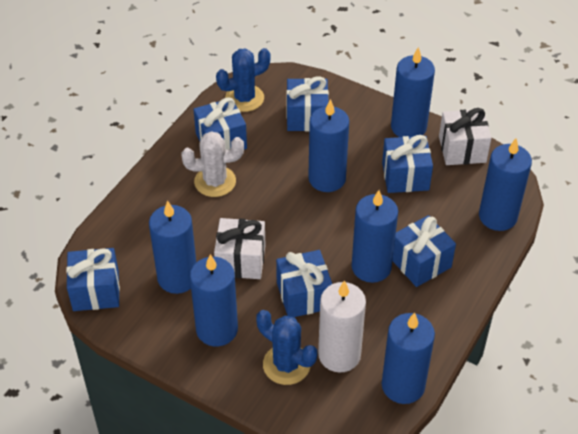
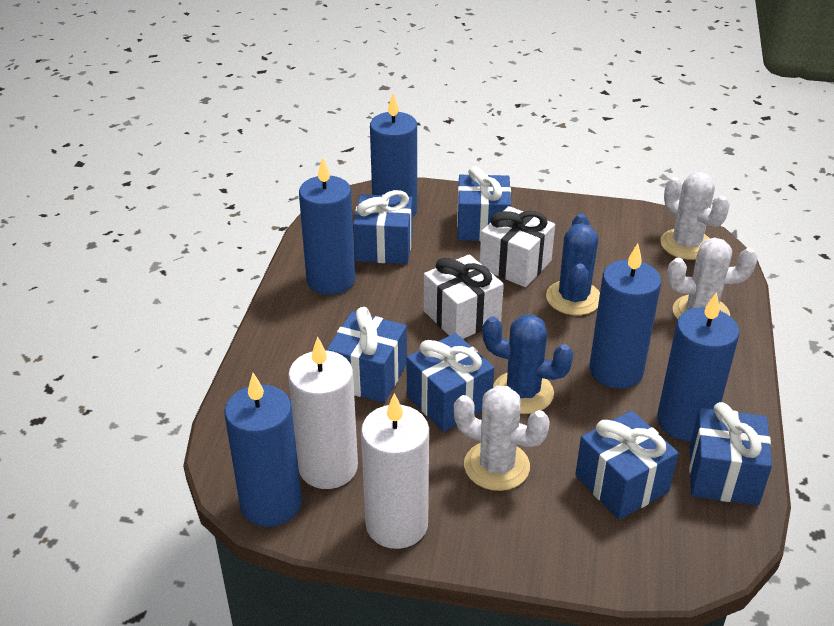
blue candle: 7 -> 5
white cactus: 1 -> 3
white candle: 1 -> 2

